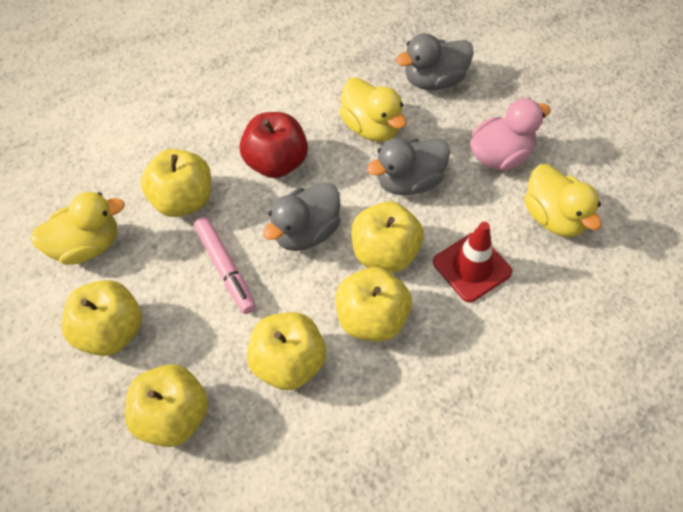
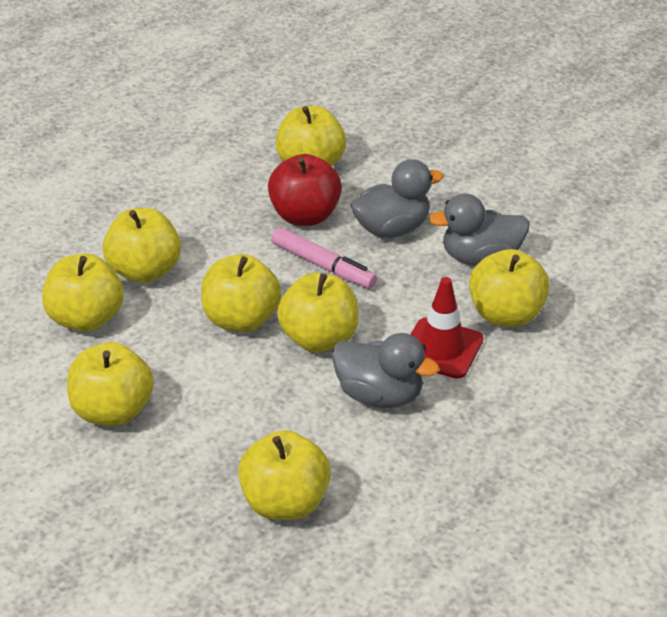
pink duck: 1 -> 0
yellow apple: 6 -> 8
yellow duck: 3 -> 0

